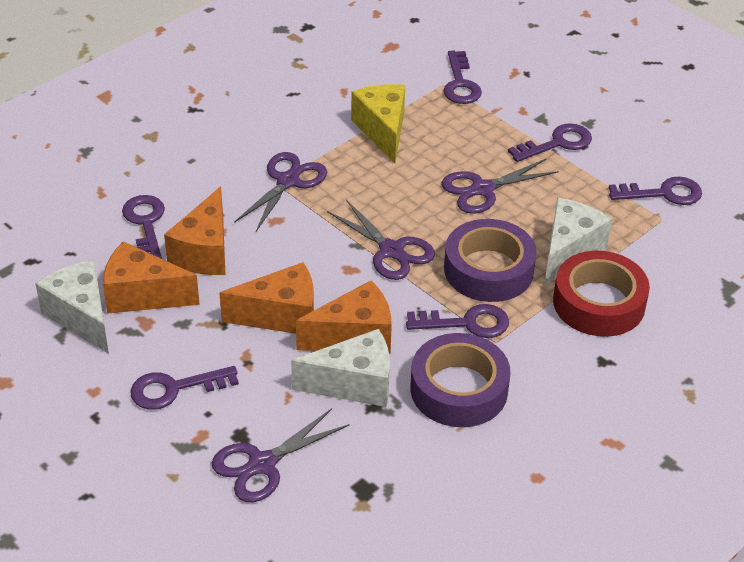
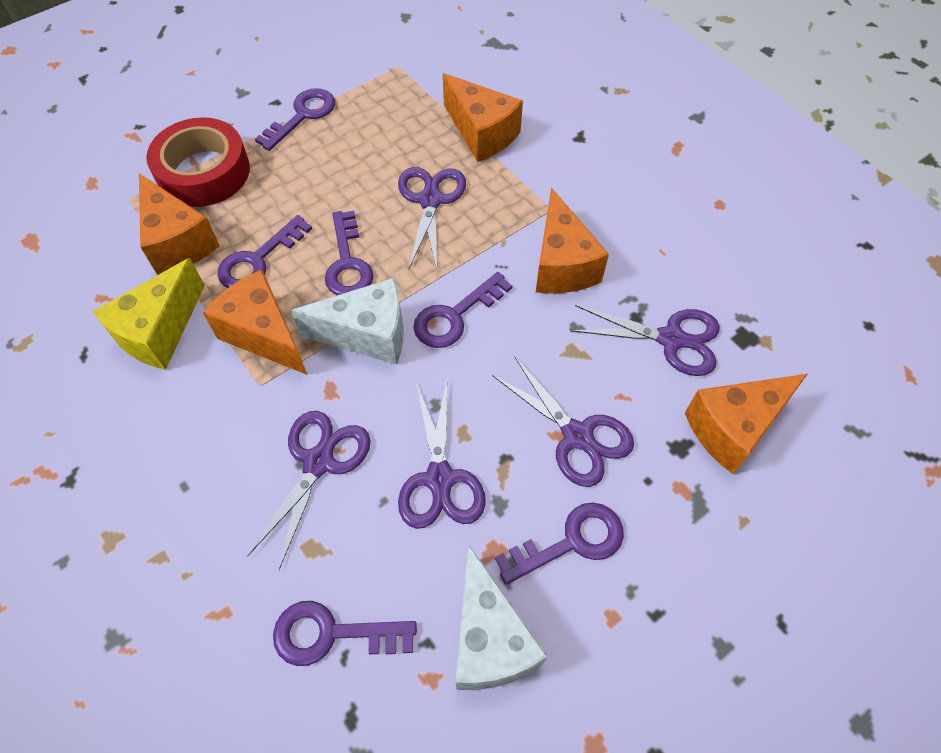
orange cheese: 4 -> 5
purple scissors: 4 -> 5
purple tape: 2 -> 0
white cheese: 3 -> 2

